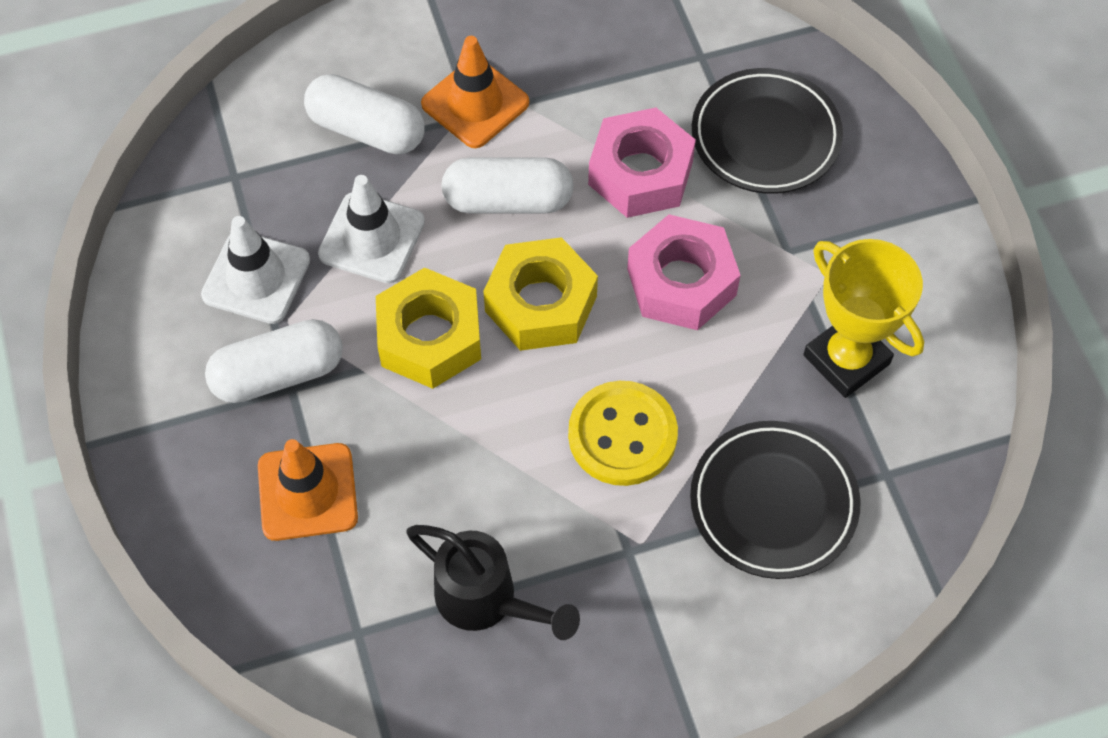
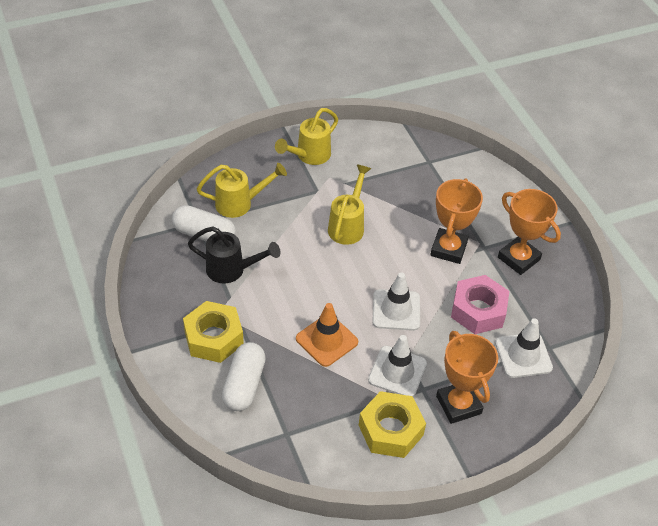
black plate: 2 -> 0
orange traffic cone: 2 -> 1
orange trophy: 0 -> 3
pink nut: 2 -> 1
white capsule: 3 -> 2
white traffic cone: 2 -> 3
yellow button: 1 -> 0
yellow trophy: 1 -> 0
yellow watering can: 0 -> 3

